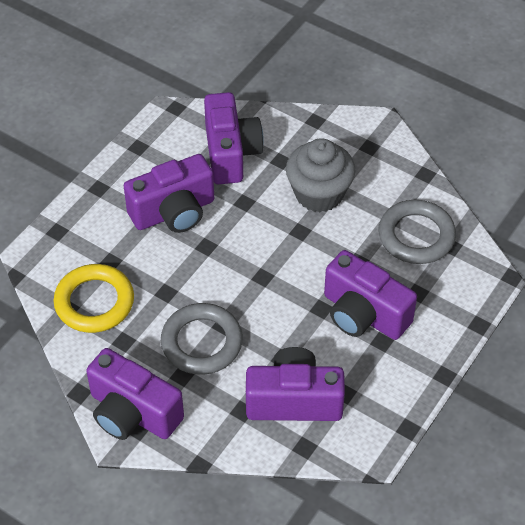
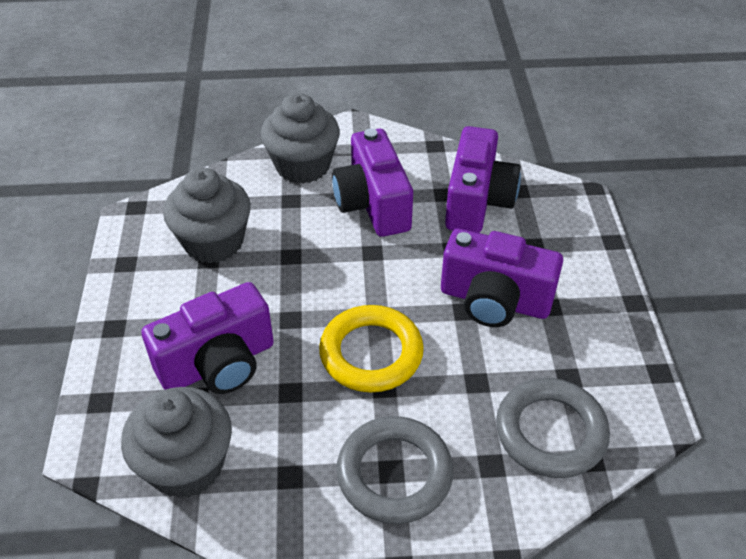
grey cupcake: 1 -> 3
purple camera: 5 -> 4

